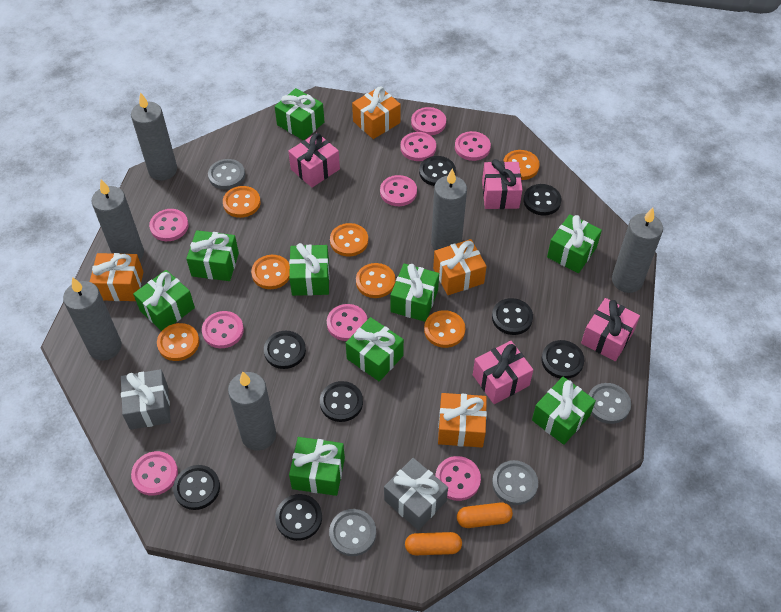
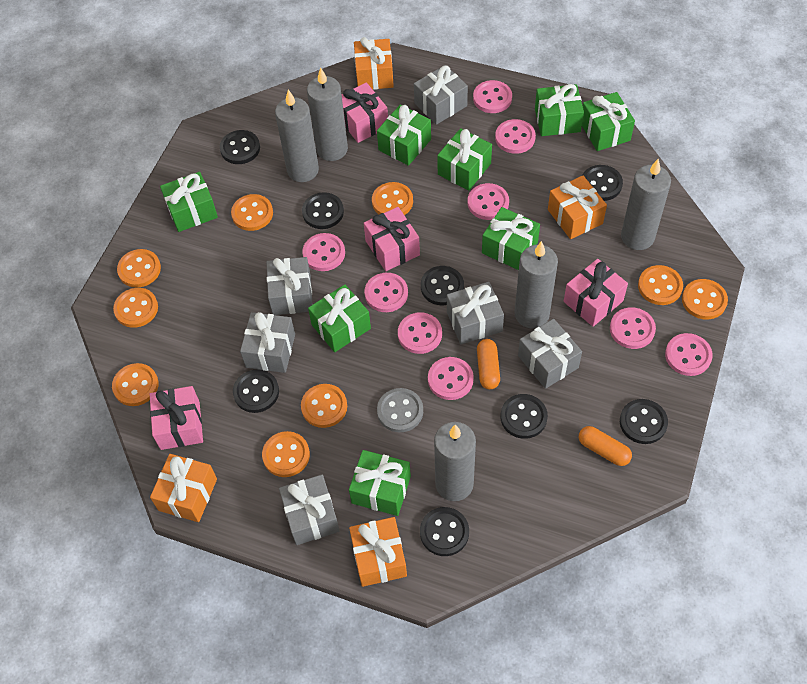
green gift: 9 -> 8
grey button: 4 -> 1
grey candle: 6 -> 5
grey gift: 2 -> 6
orange button: 7 -> 9

